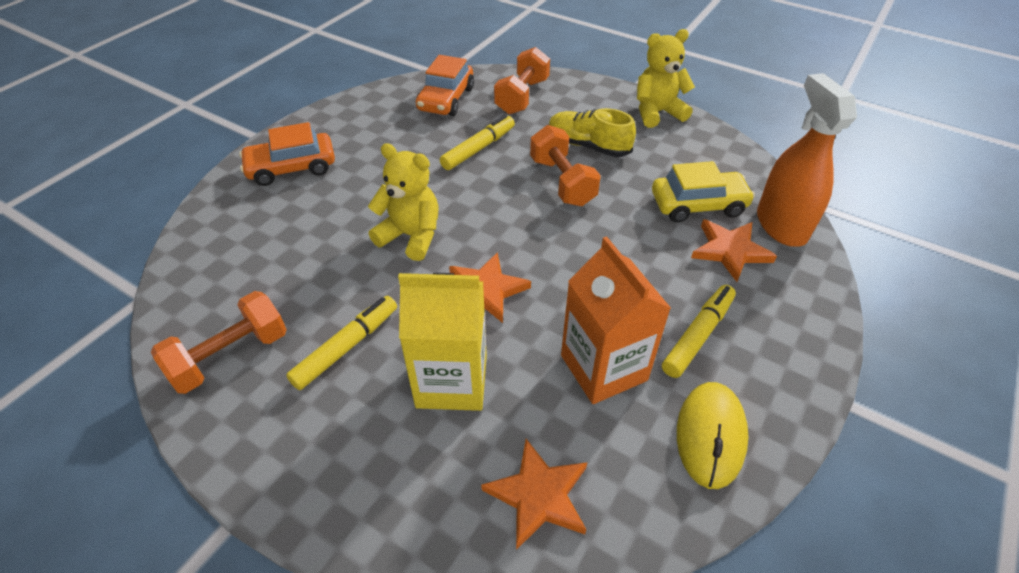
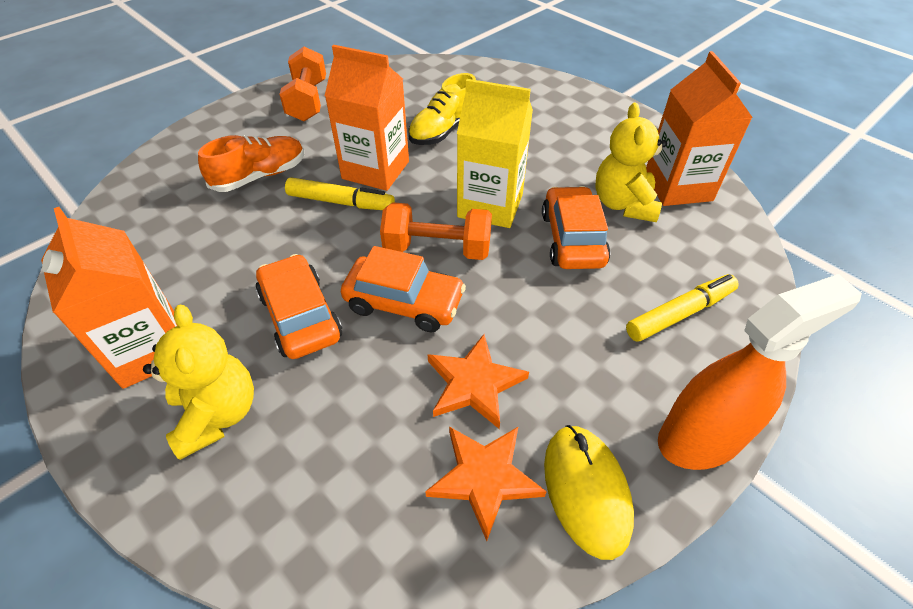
orange car: 2 -> 3
orange carton: 1 -> 3
orange dumbbell: 3 -> 2
orange shoe: 0 -> 1
orange star: 3 -> 2
yellow car: 1 -> 0
yellow marker: 3 -> 2

